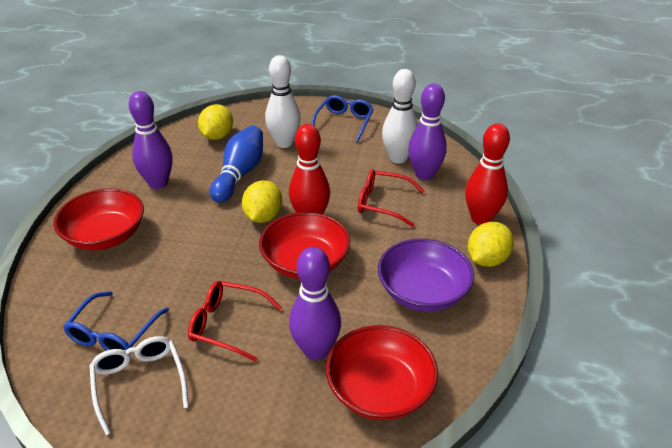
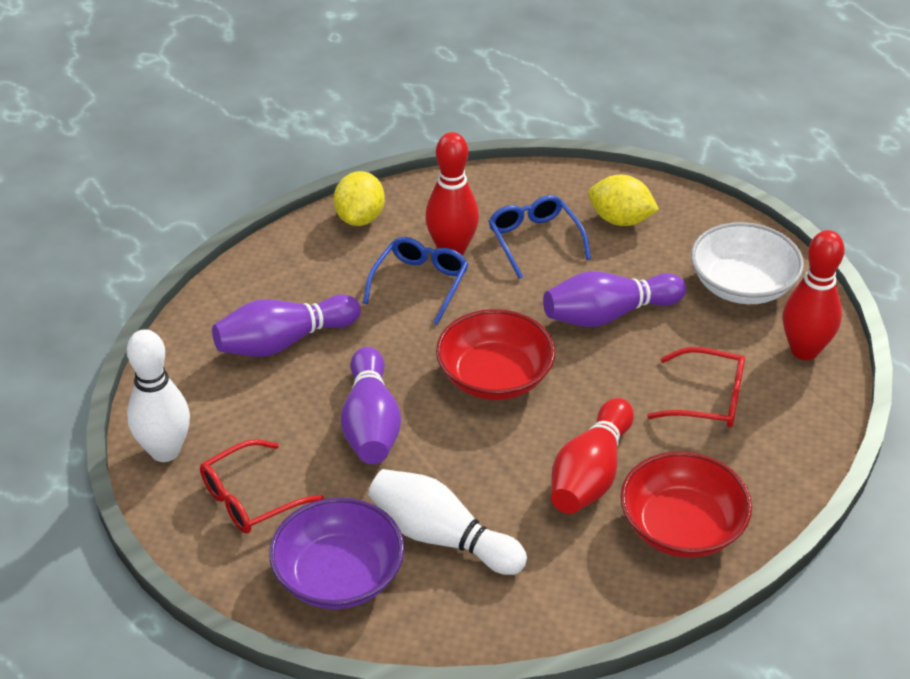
blue bowling pin: 1 -> 0
red bowl: 3 -> 2
red bowling pin: 2 -> 3
white bowl: 0 -> 1
white glasses: 1 -> 0
yellow lemon: 3 -> 2

